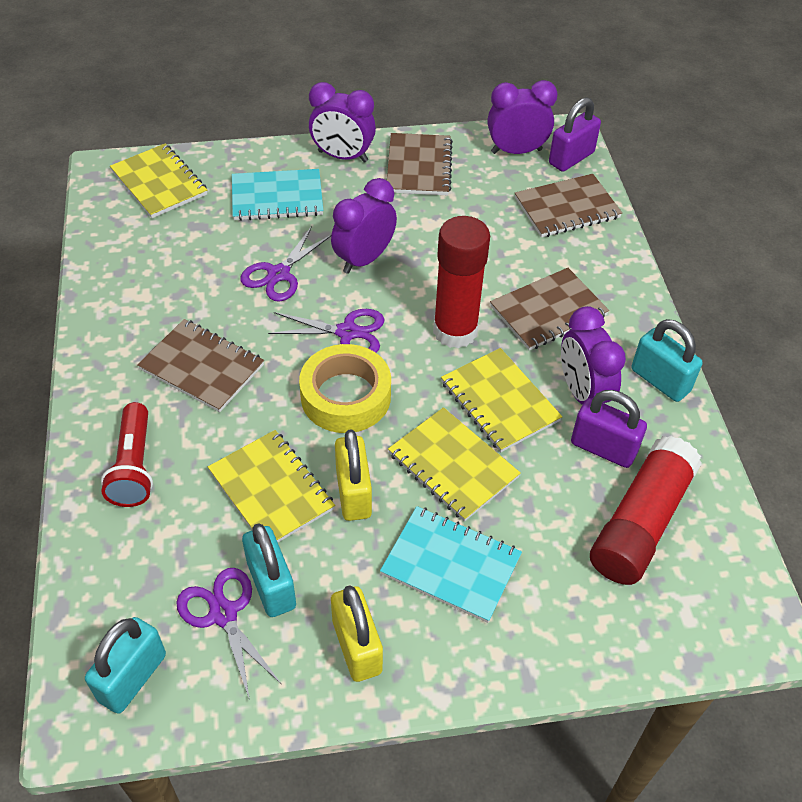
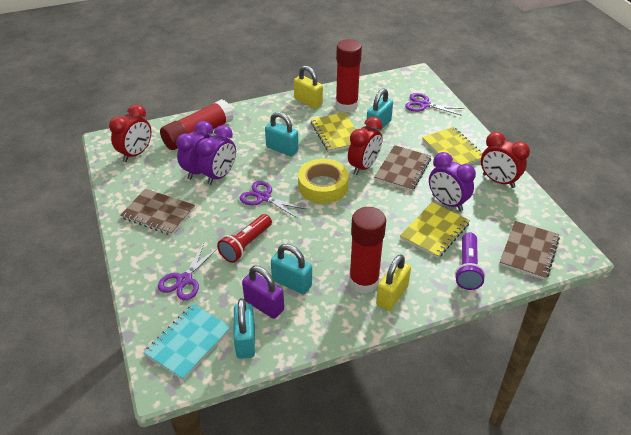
brown notebook: 4 -> 3
purple clock: 4 -> 3
purple flashlight: 0 -> 1
purple padlock: 2 -> 1
red clock: 0 -> 3
red glue stick: 2 -> 3
turquoise notebook: 2 -> 1
turquoise padlock: 3 -> 4
yellow notebook: 4 -> 3

